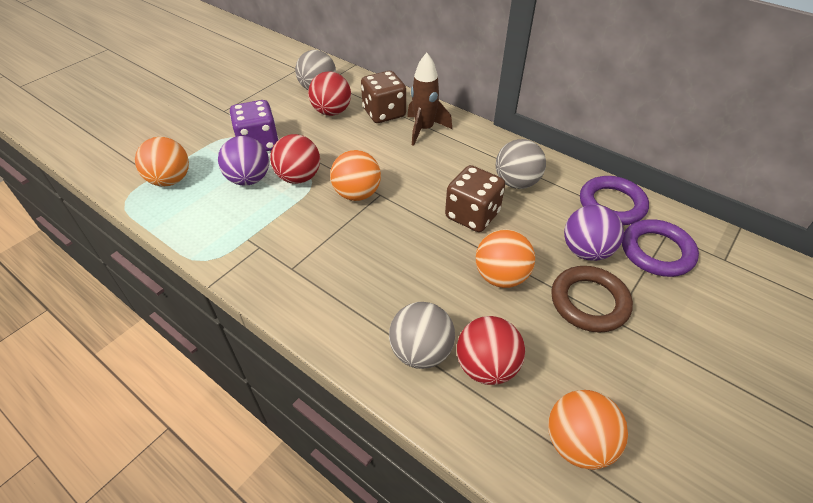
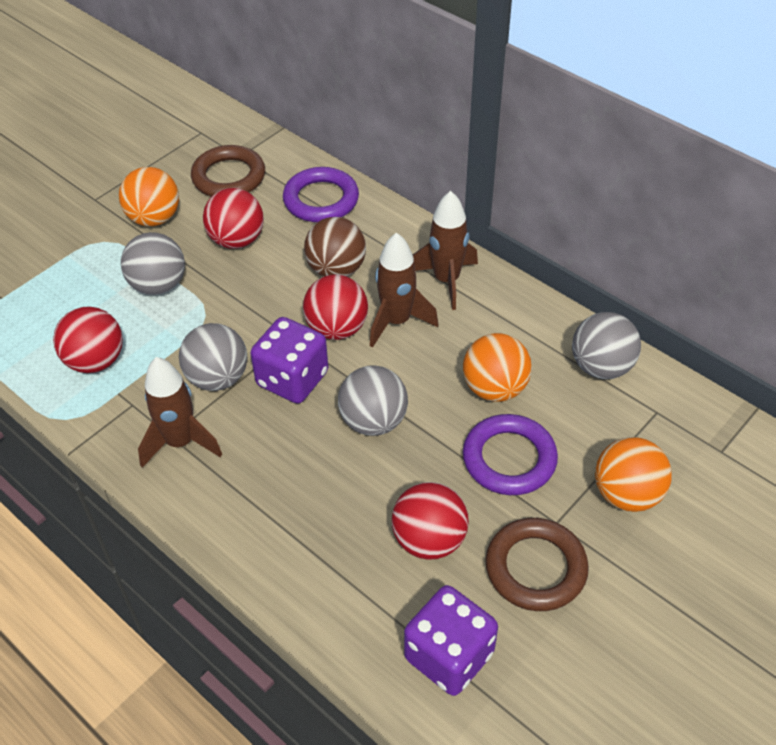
brown ball: 0 -> 1
brown dice: 2 -> 0
brown ring: 1 -> 2
brown rocket: 1 -> 3
grey ball: 3 -> 4
orange ball: 4 -> 3
purple ball: 2 -> 0
purple dice: 1 -> 2
red ball: 3 -> 4

